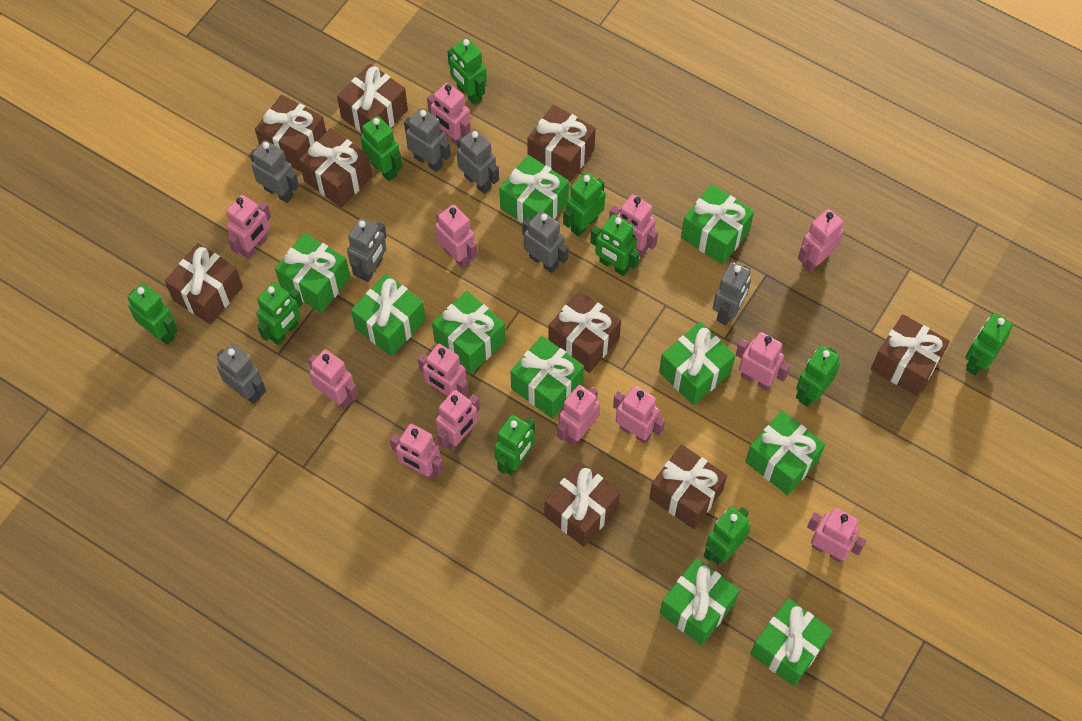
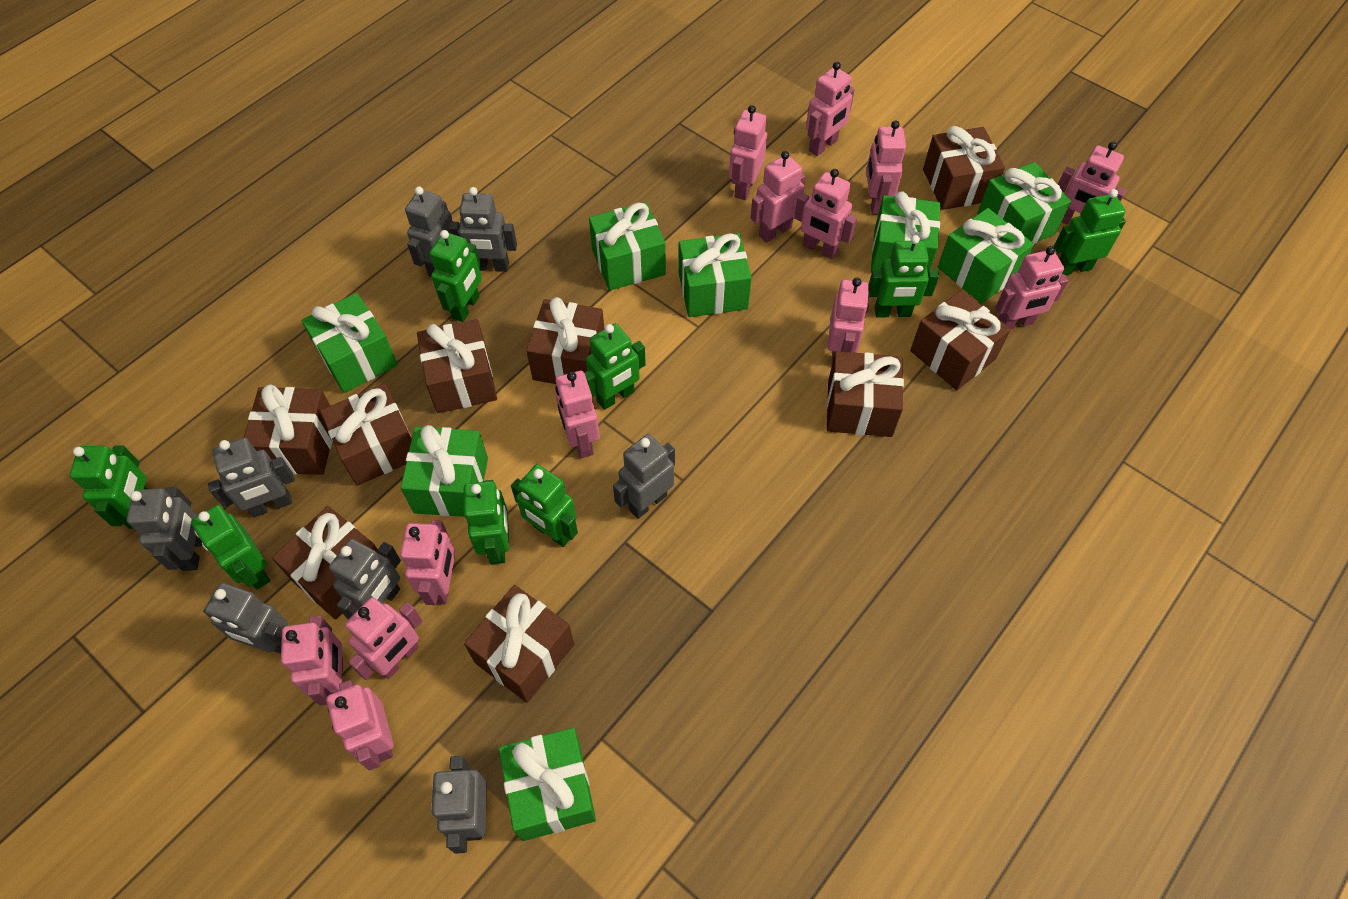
green gift: 10 -> 8
green robot: 10 -> 8
grey robot: 7 -> 8

